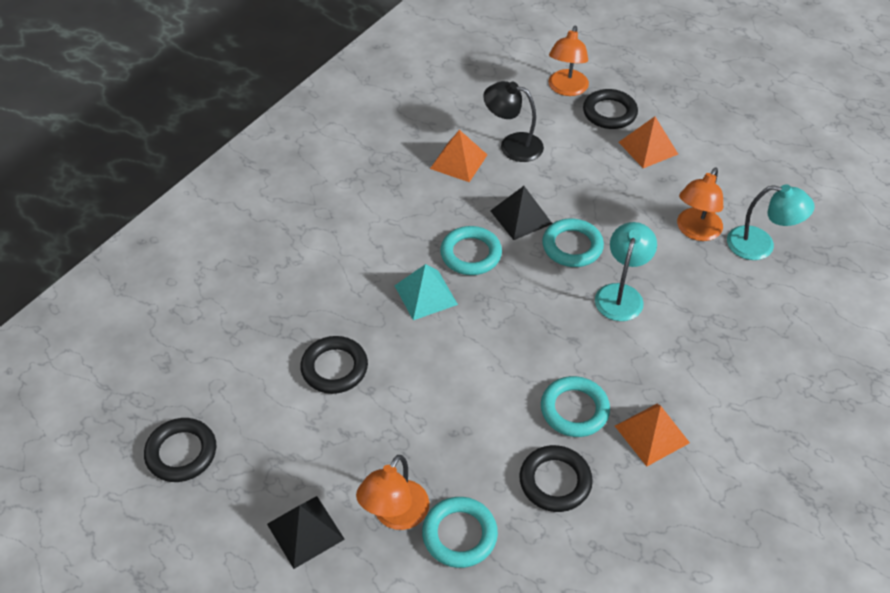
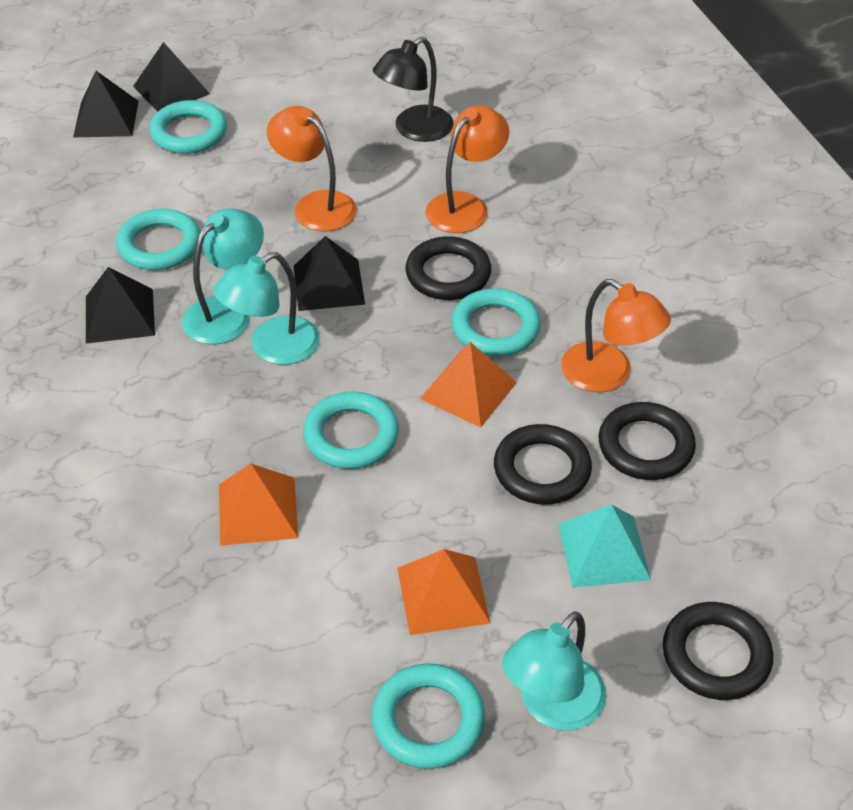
black pyramid: 2 -> 4
turquoise lamp: 2 -> 3
turquoise ring: 4 -> 5

